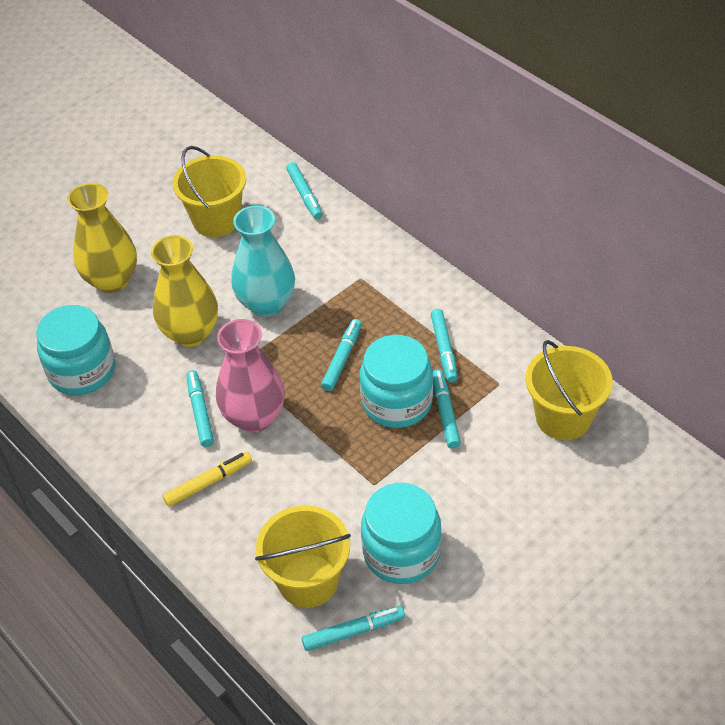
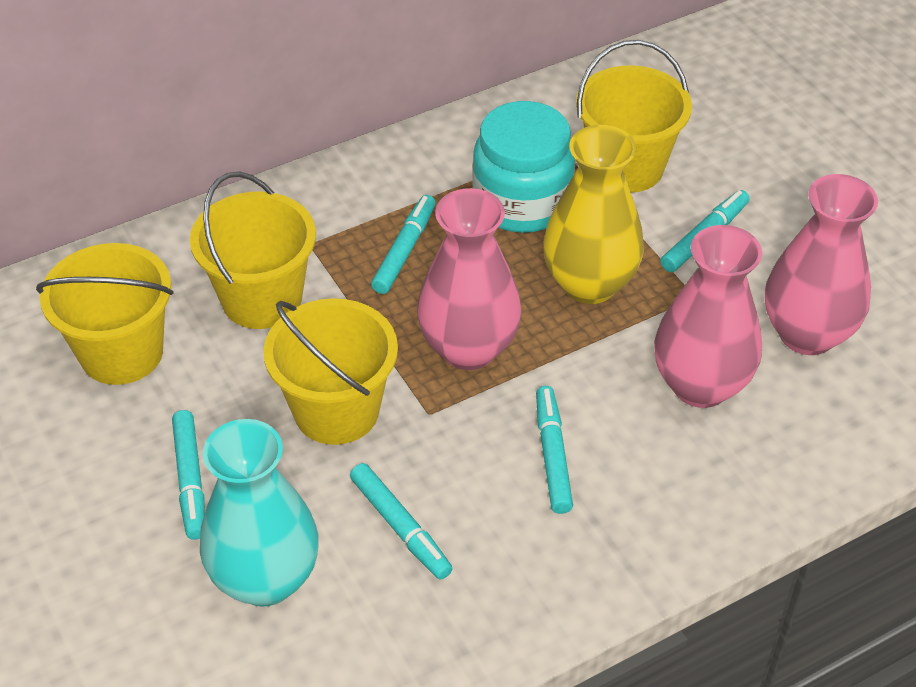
pink vase: 1 -> 3
turquoise jar: 3 -> 1
turquoise marker: 6 -> 5
yellow bucket: 3 -> 4
yellow marker: 1 -> 0
yellow vase: 2 -> 1

